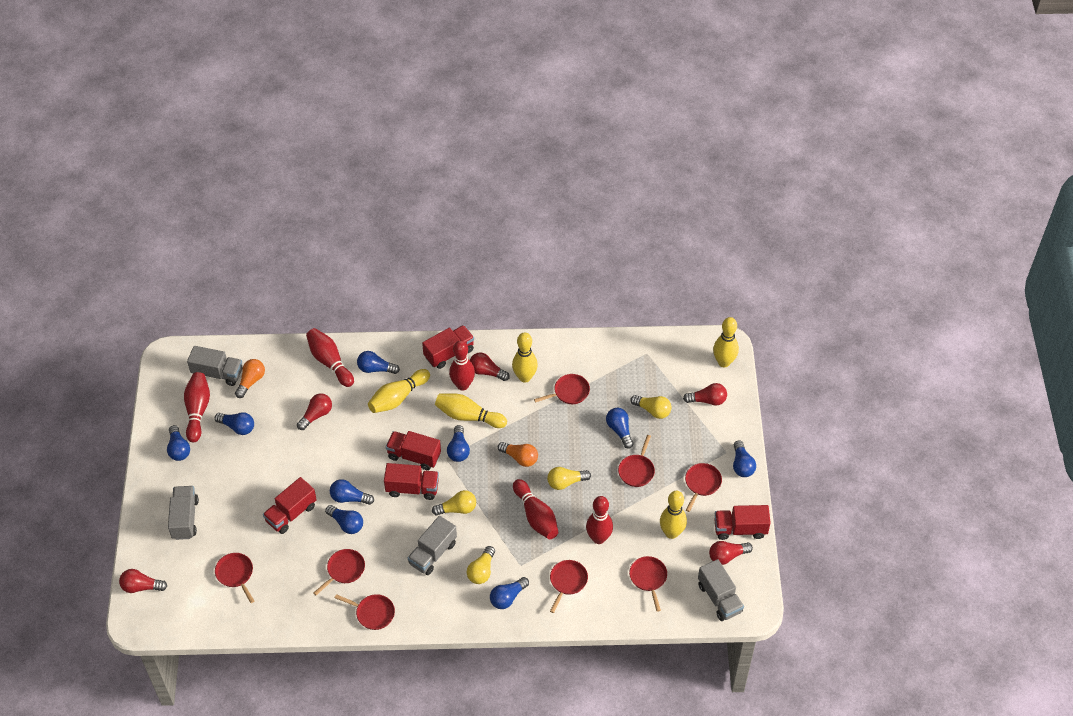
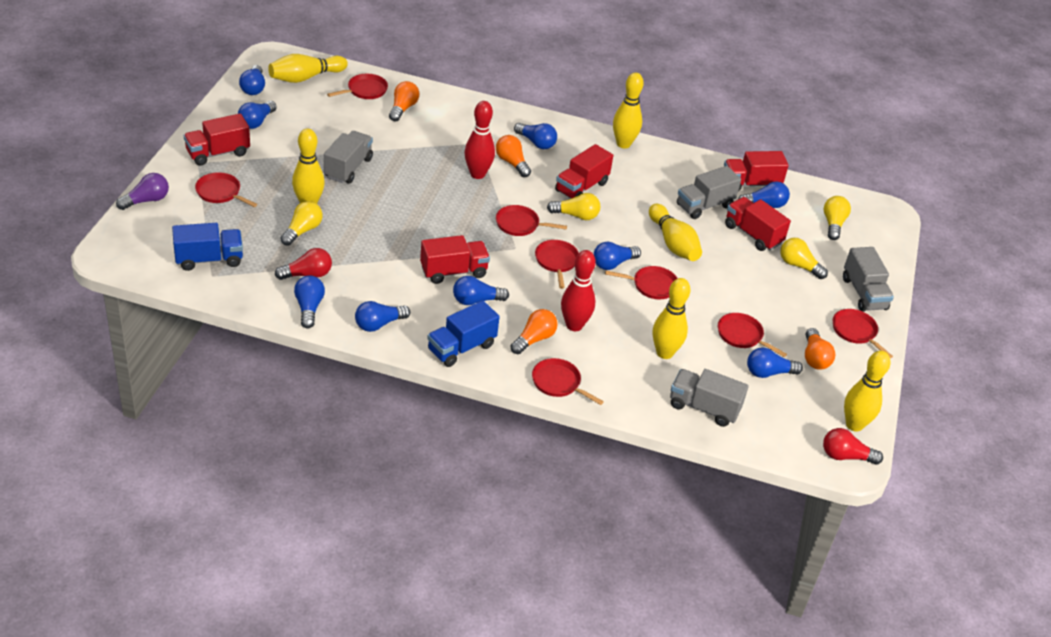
blue truck: 0 -> 2
orange light bulb: 2 -> 4
purple light bulb: 0 -> 1
red bowling pin: 5 -> 2
red light bulb: 5 -> 2
yellow bowling pin: 5 -> 6

